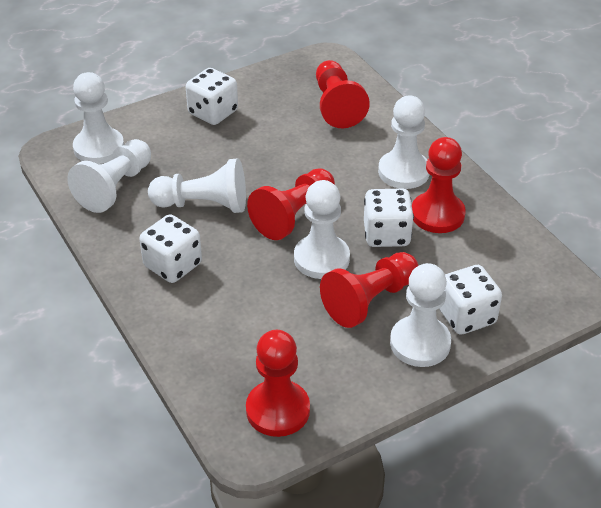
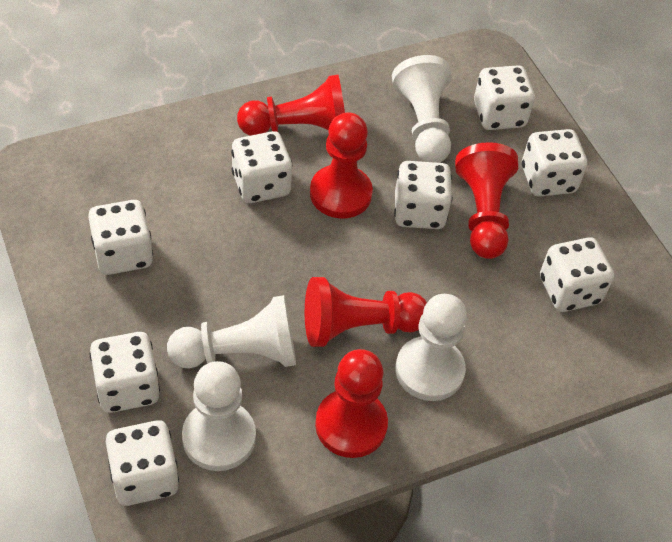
white dice: 4 -> 8
white pawn: 6 -> 4

